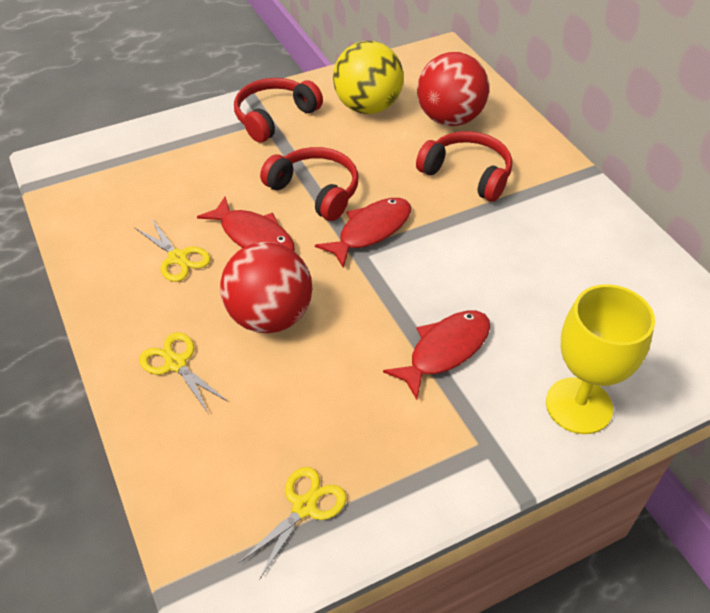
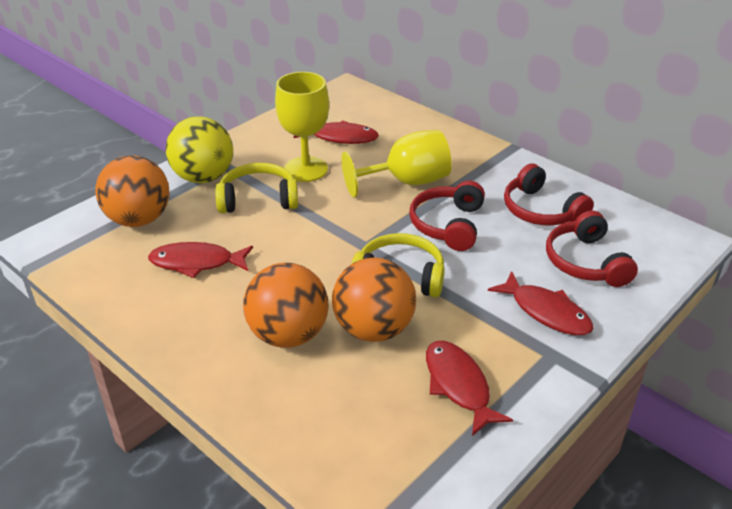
orange ball: 0 -> 3
red ball: 2 -> 0
red fish: 3 -> 4
yellow goblet: 1 -> 2
yellow headphones: 0 -> 2
yellow scissors: 3 -> 0

